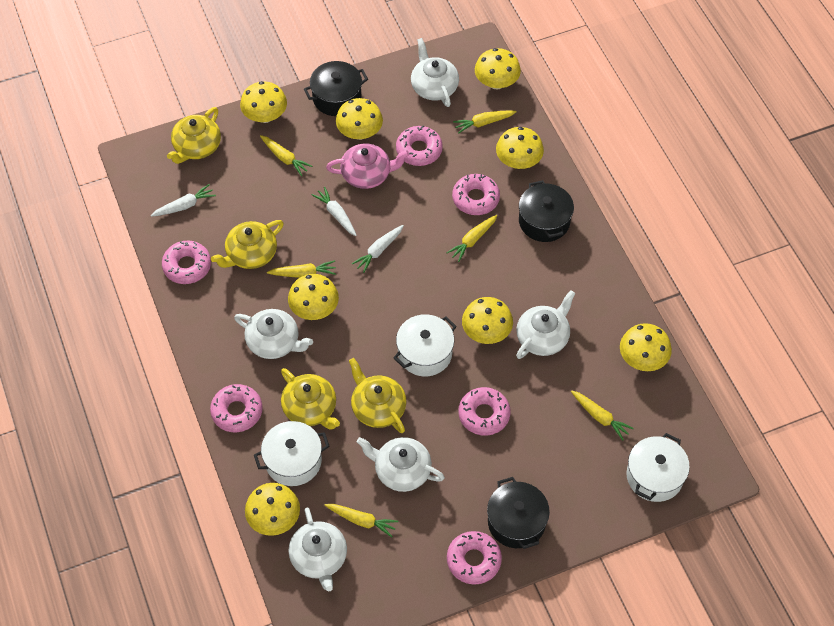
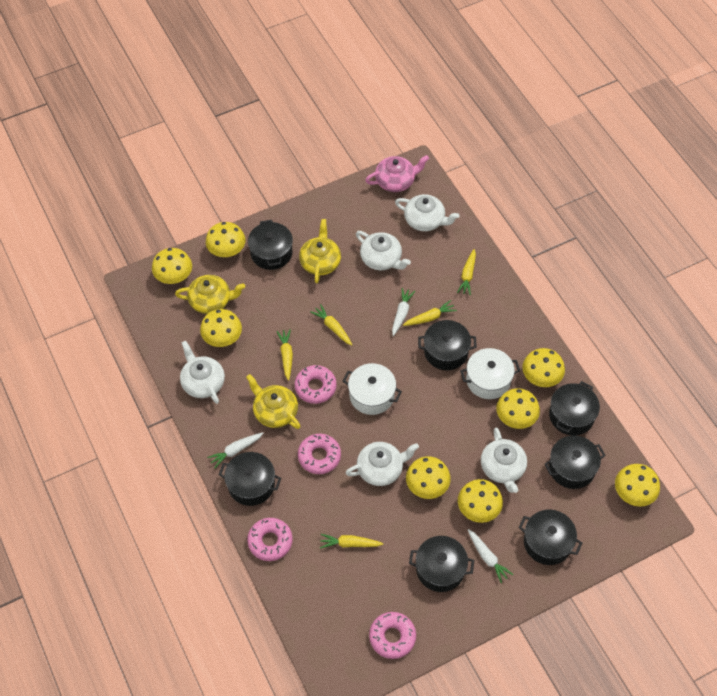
black pot: 3 -> 7
pink donut: 6 -> 4
white pot: 3 -> 2
yellow carrot: 6 -> 5
yellow teapot: 4 -> 3

